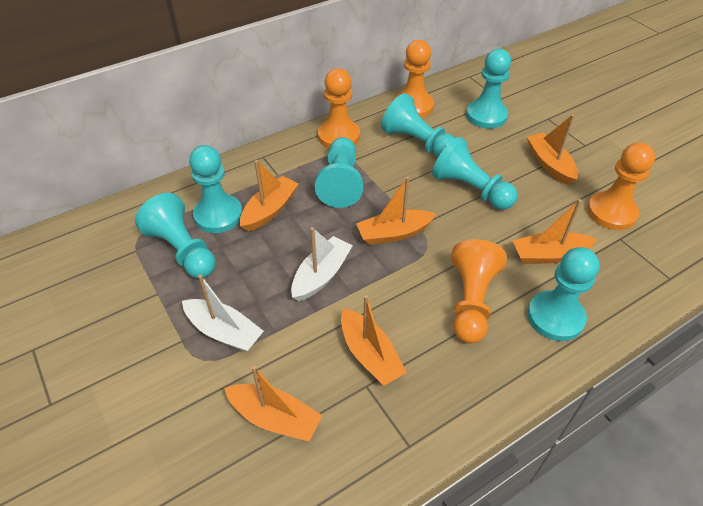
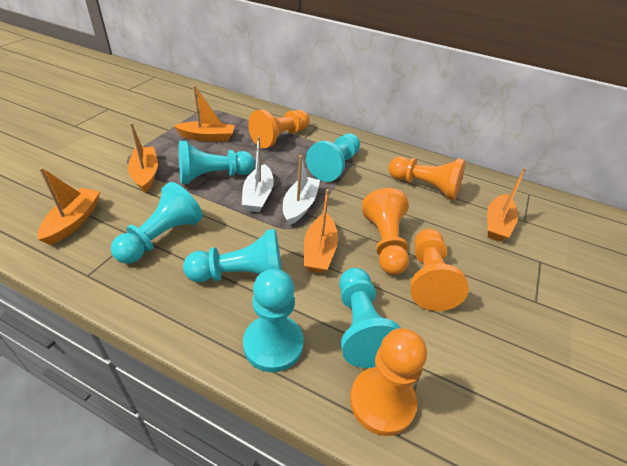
orange boat: 6 -> 5
orange pawn: 4 -> 5
turquoise pawn: 7 -> 6

